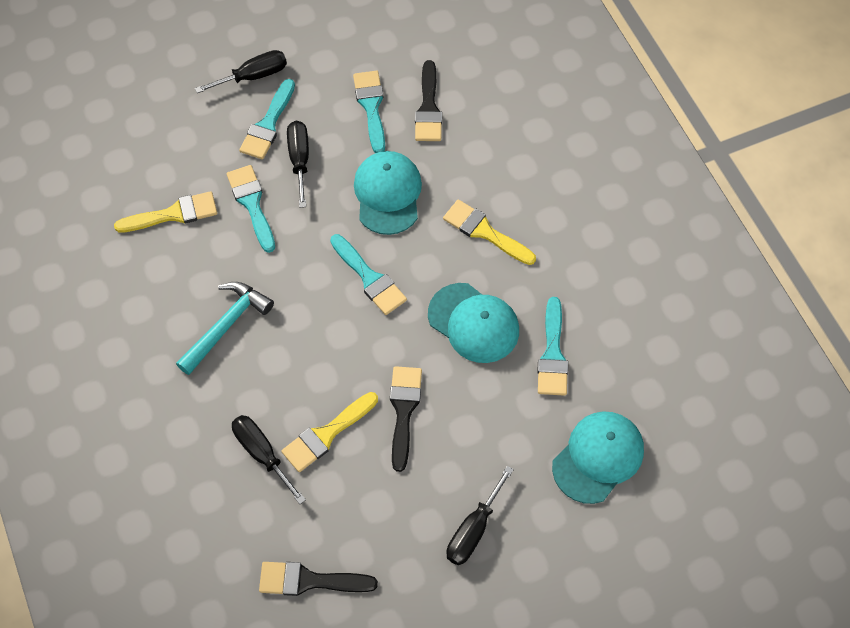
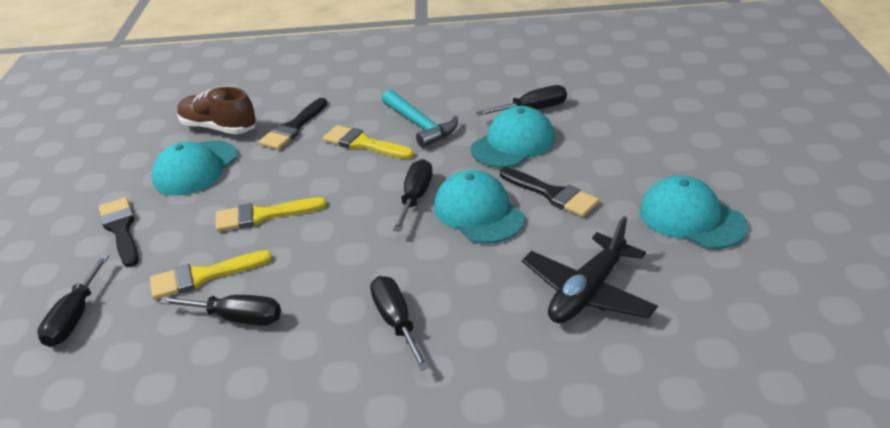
black plane: 0 -> 1
black screwdriver: 4 -> 5
brown shoe: 0 -> 1
turquoise brush: 5 -> 0
turquoise cap: 3 -> 4

